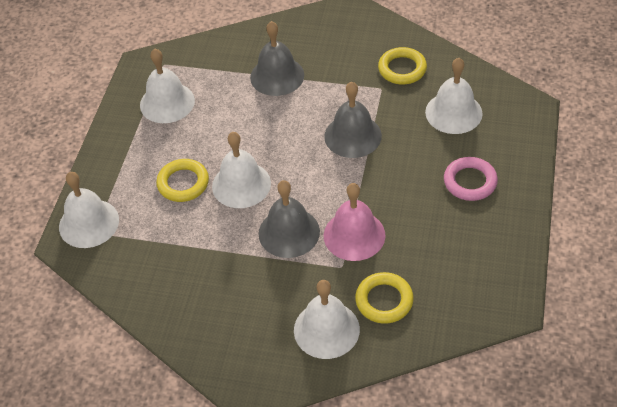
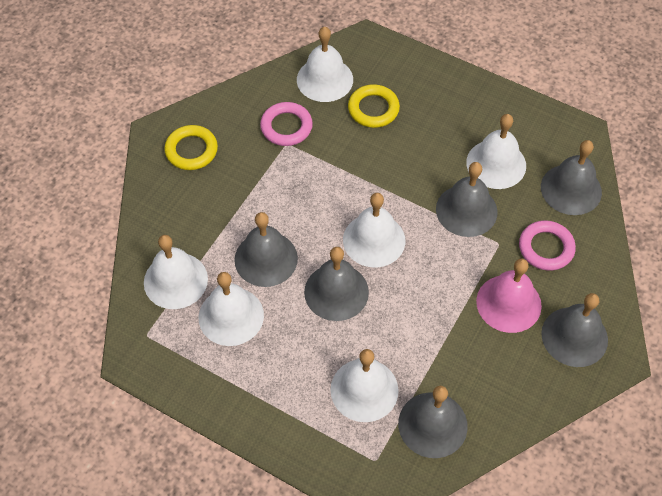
grey bell: 3 -> 6
pink ring: 1 -> 2
white bell: 5 -> 6
yellow ring: 3 -> 2

